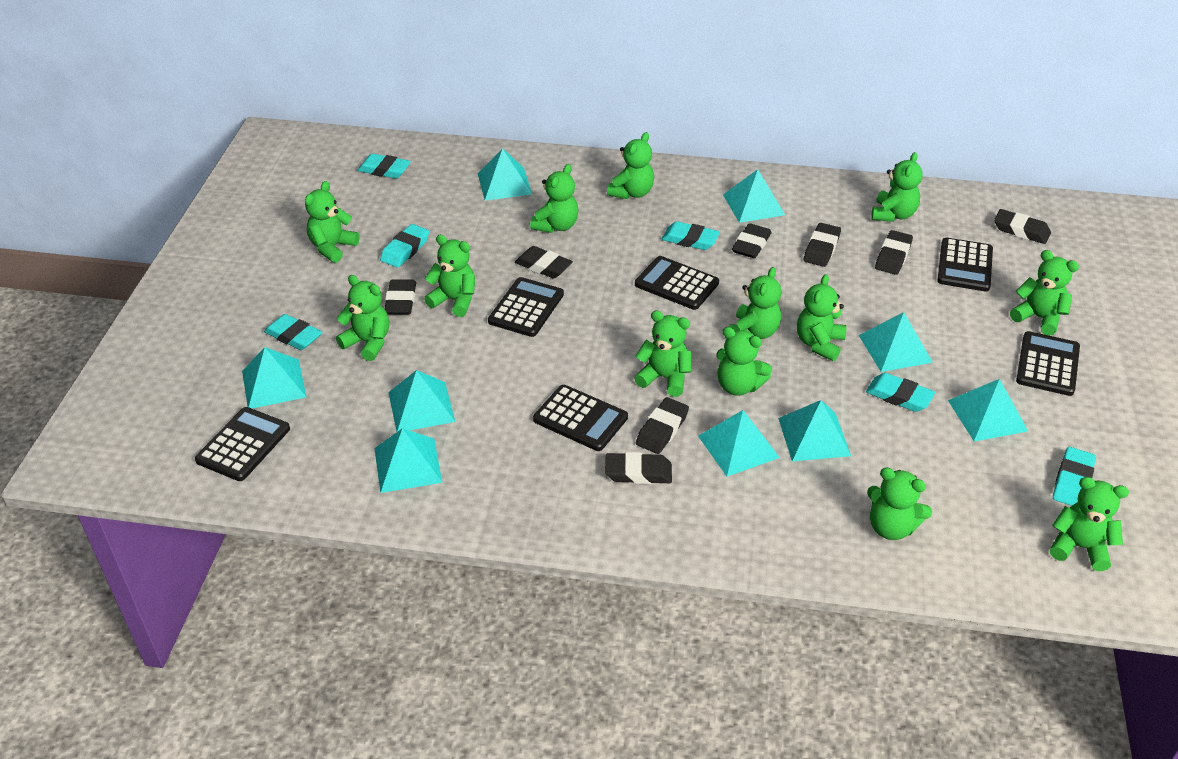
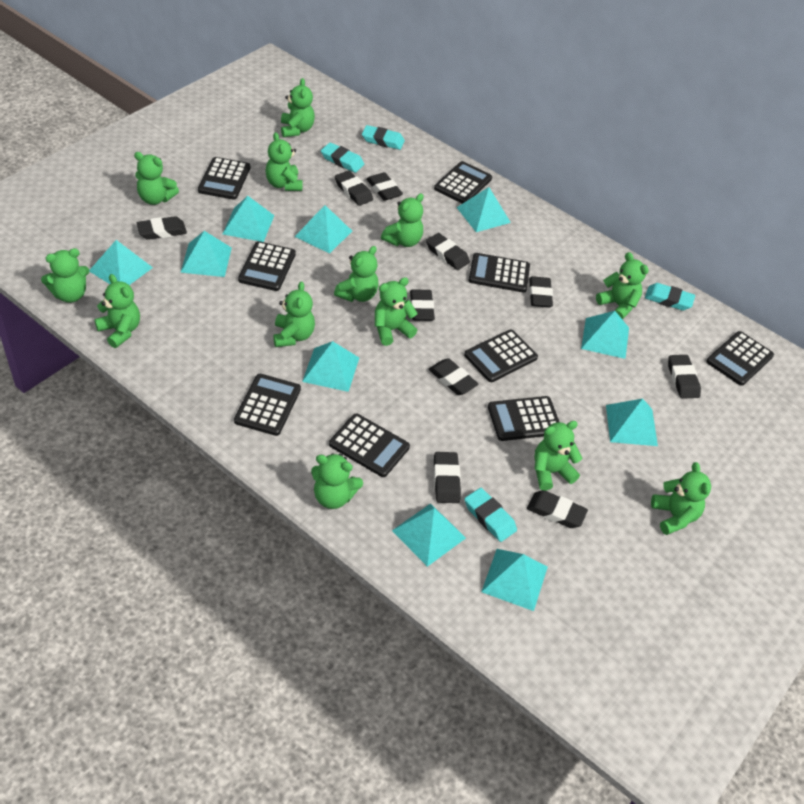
black calculator: 6 -> 9
black eraser: 8 -> 10
turquoise eraser: 6 -> 4
turquoise pyramid: 9 -> 10

